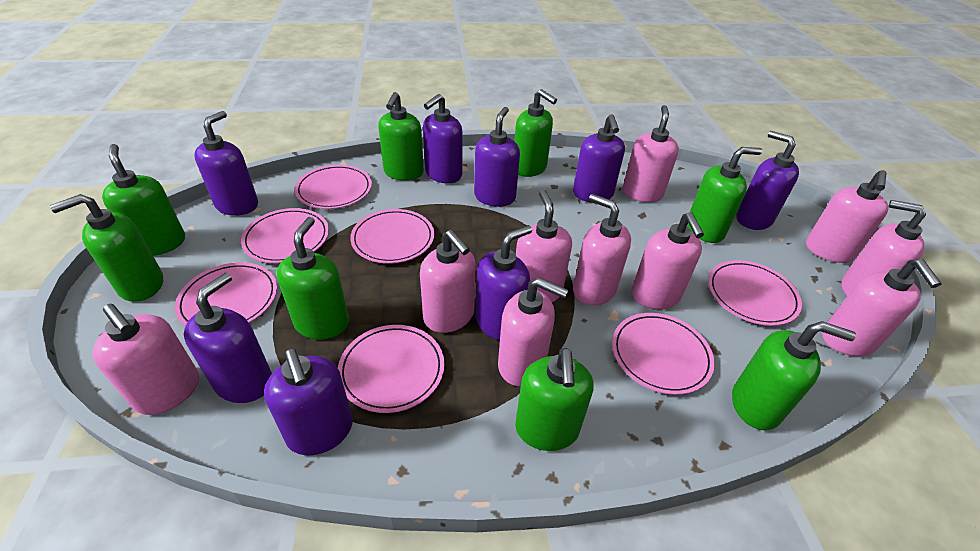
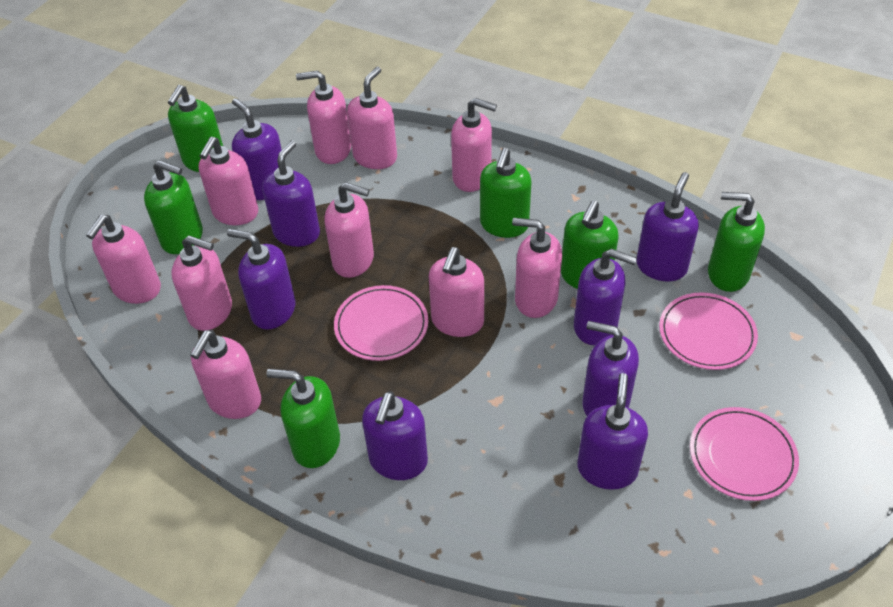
green soap dispenser: 8 -> 6
pink plate: 7 -> 3

